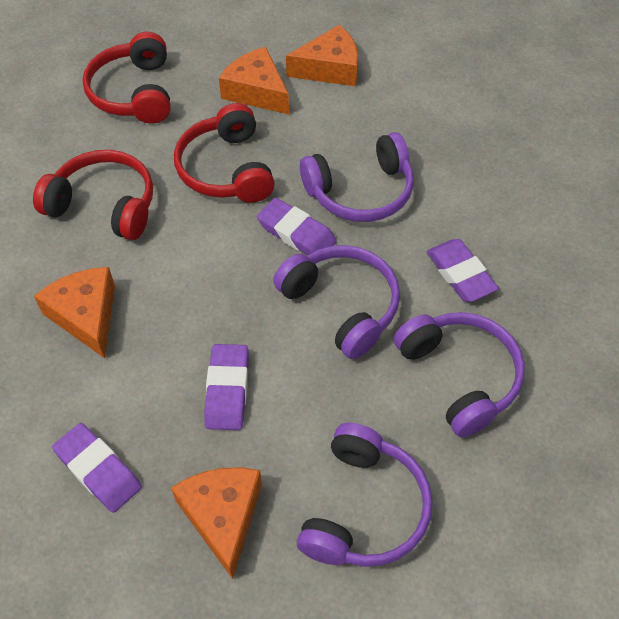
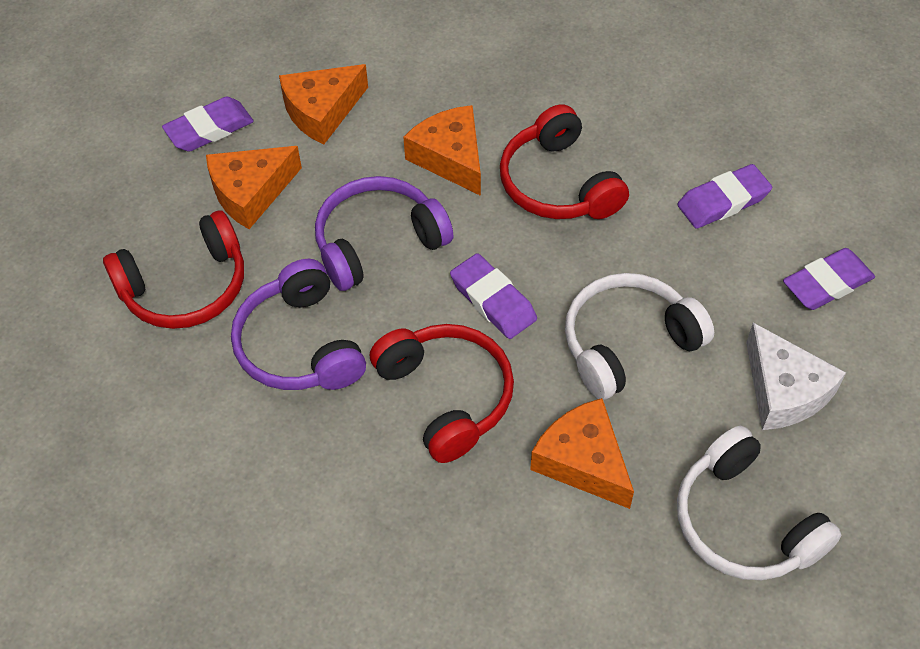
purple headphones: 4 -> 2
white cheese: 0 -> 1
white headphones: 0 -> 2

